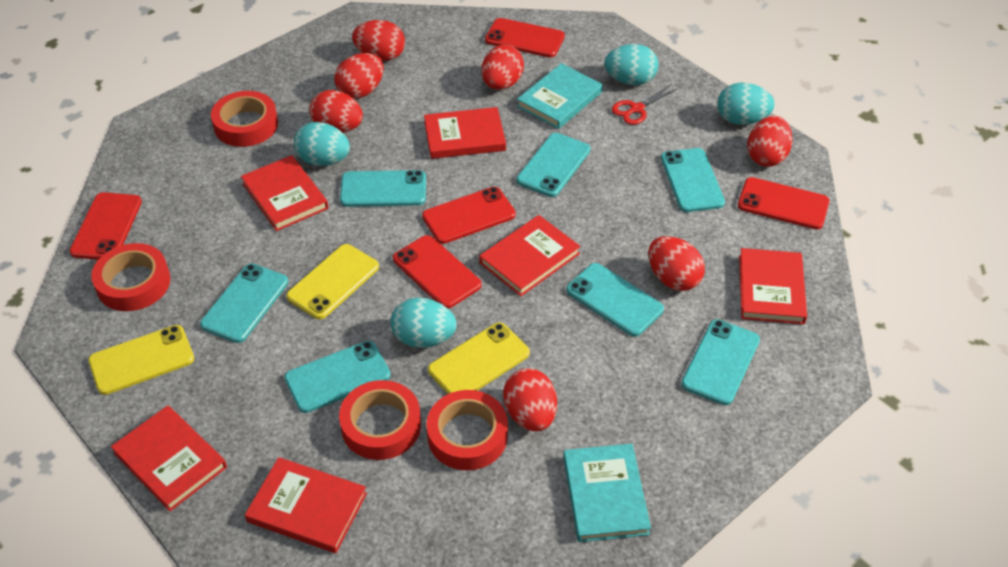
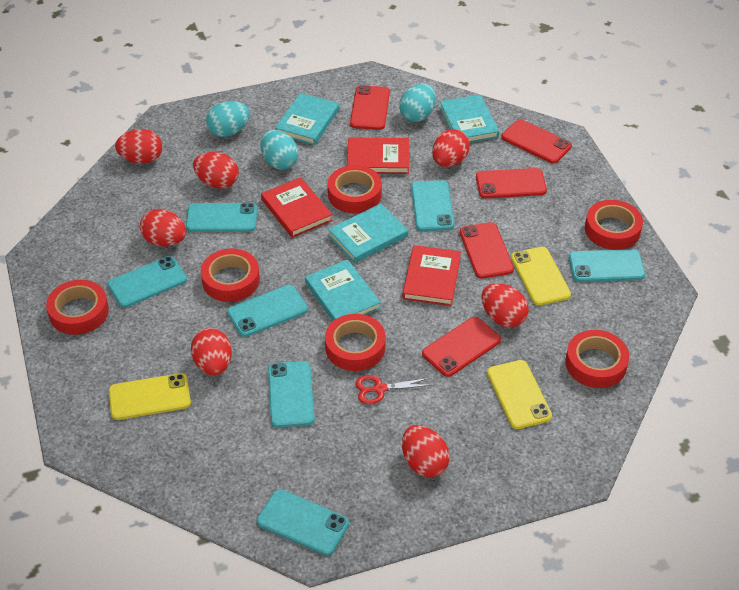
red book: 6 -> 3
red tape: 4 -> 6
turquoise book: 2 -> 4
turquoise egg: 4 -> 3

